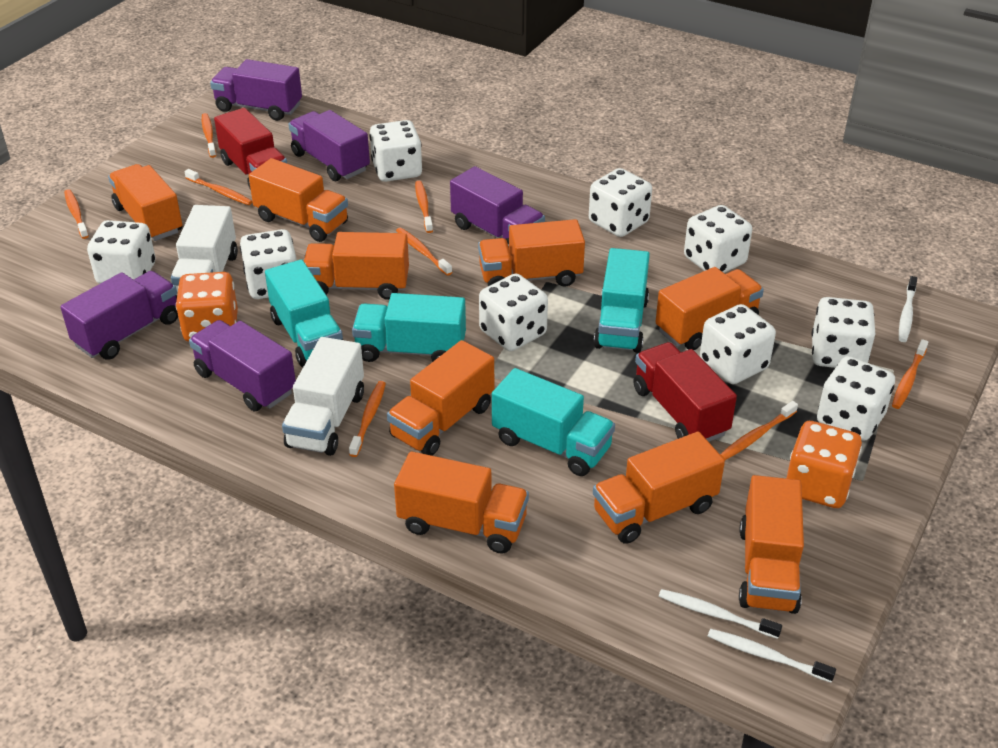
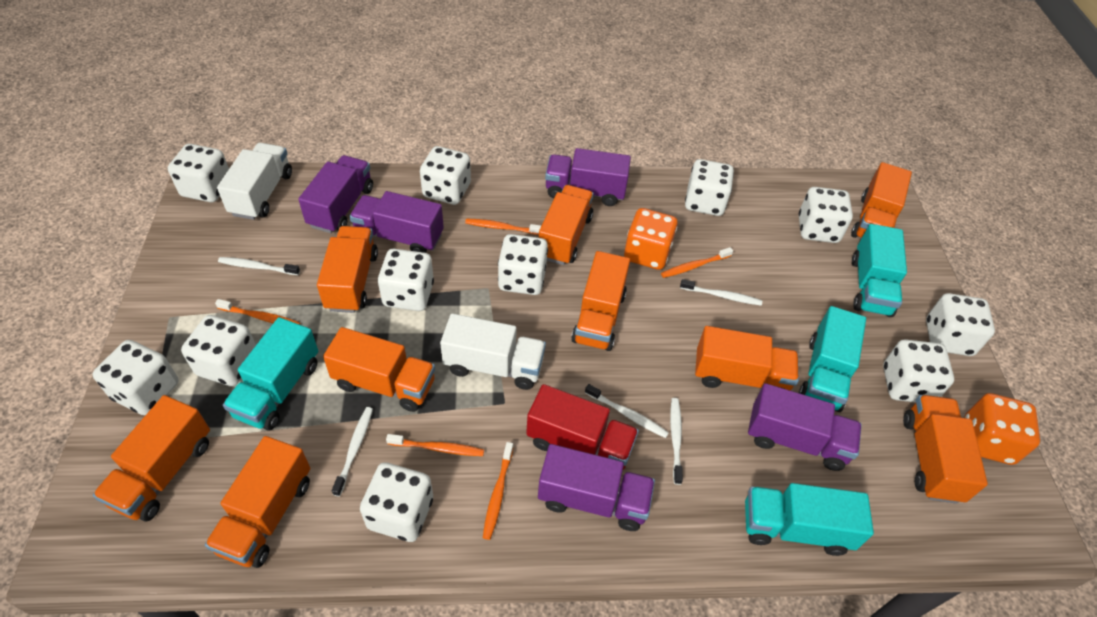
orange toothbrush: 8 -> 5
red truck: 2 -> 1
white dice: 9 -> 11
white toothbrush: 3 -> 5

